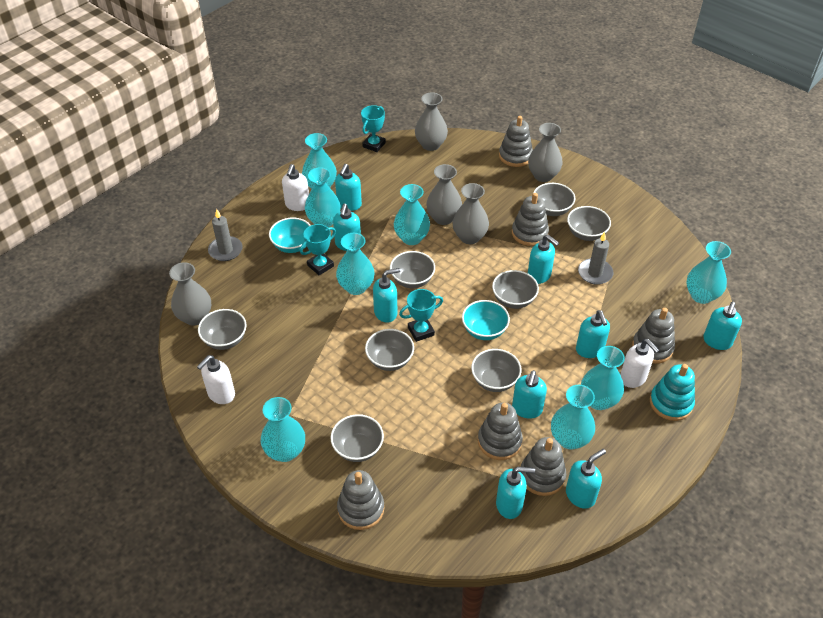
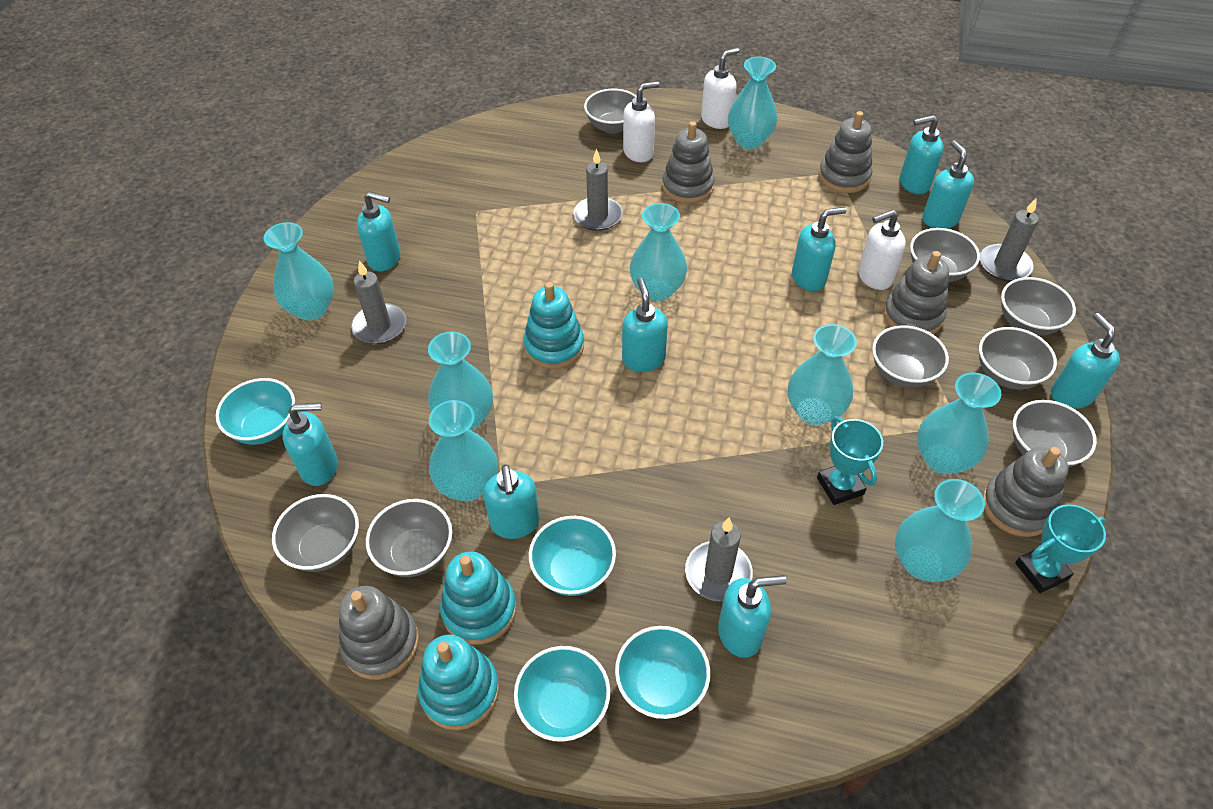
grey candle: 2 -> 4
grey stacking toy: 6 -> 5
grey vase: 5 -> 0
turquoise bowl: 2 -> 4
turquoise stacking toy: 1 -> 3
turquoise trophy: 3 -> 2

